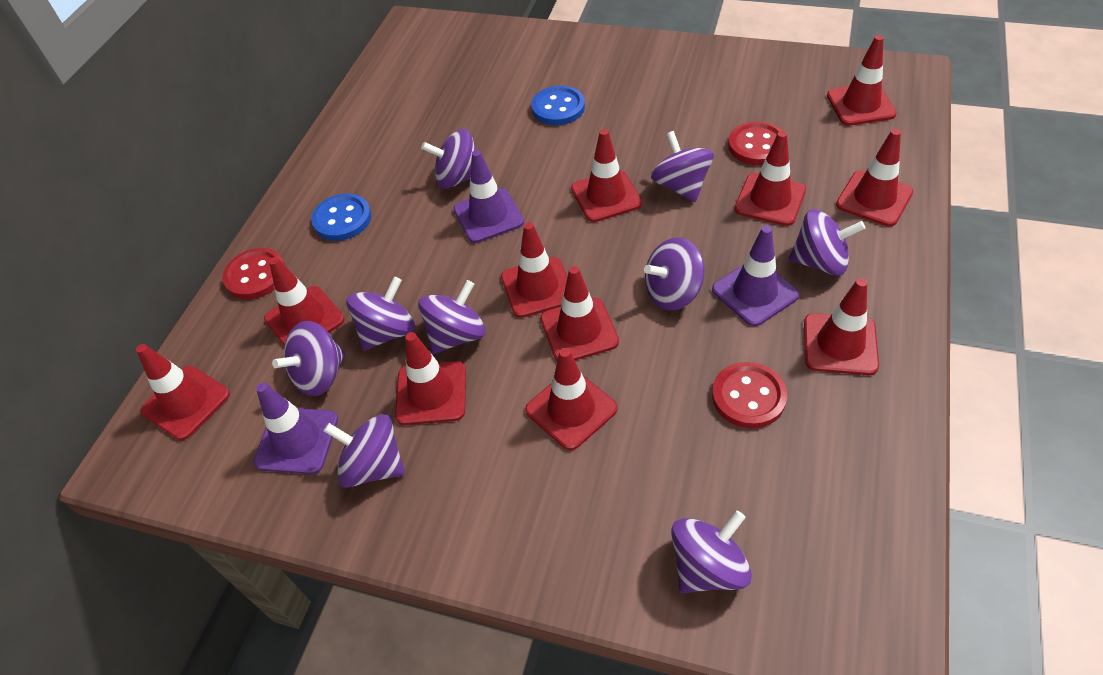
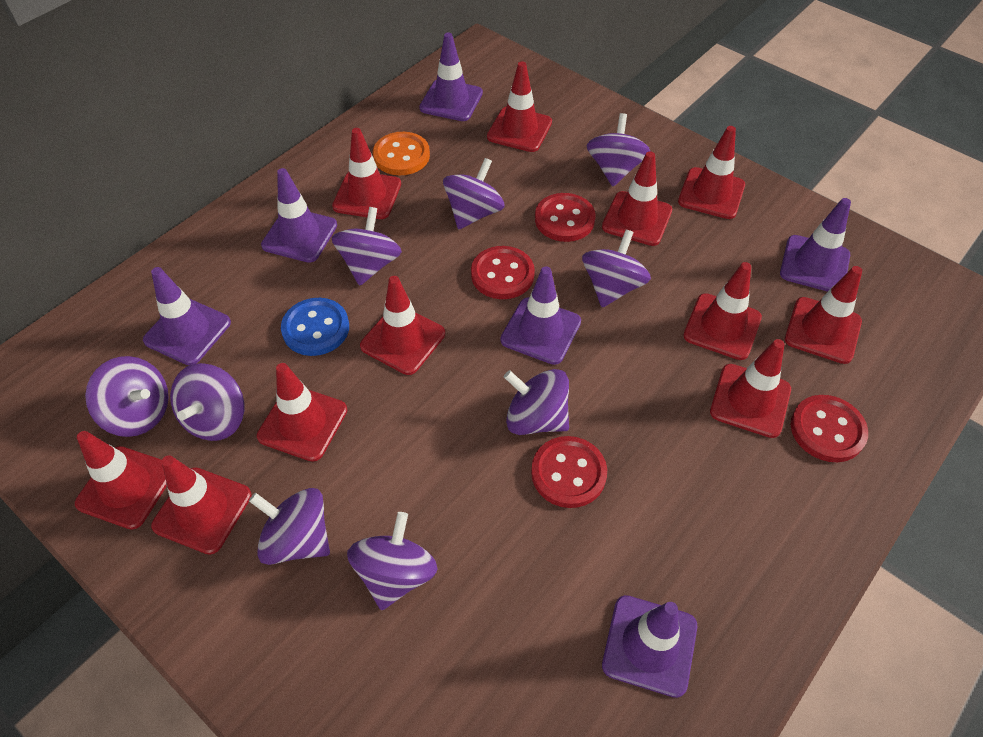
blue button: 2 -> 1
orange button: 0 -> 1
purple traffic cone: 3 -> 6
red button: 3 -> 4

